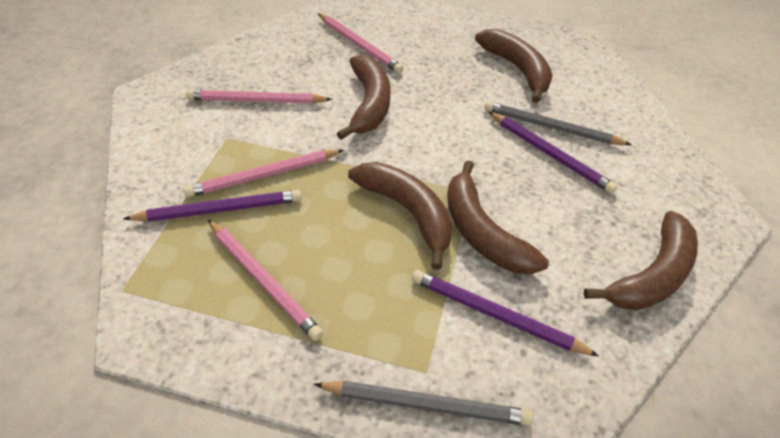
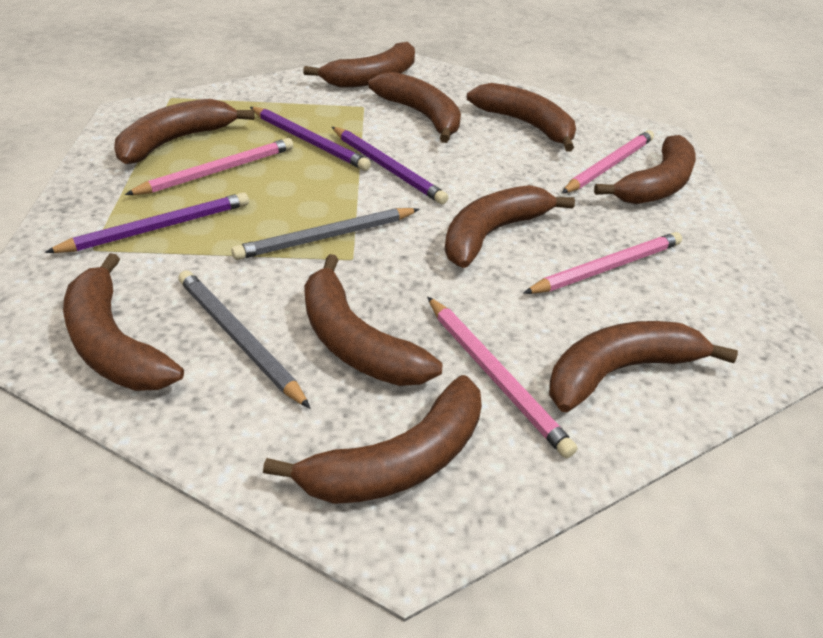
brown banana: 5 -> 10

